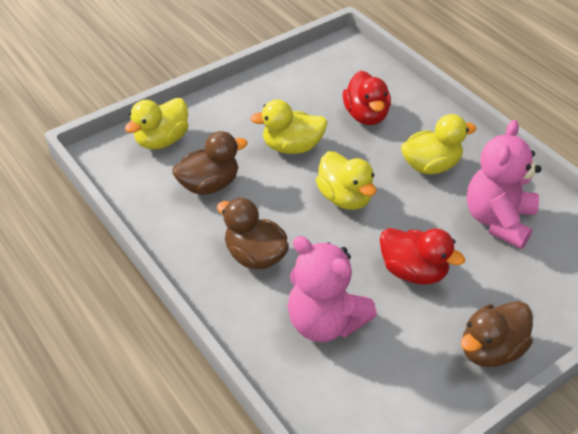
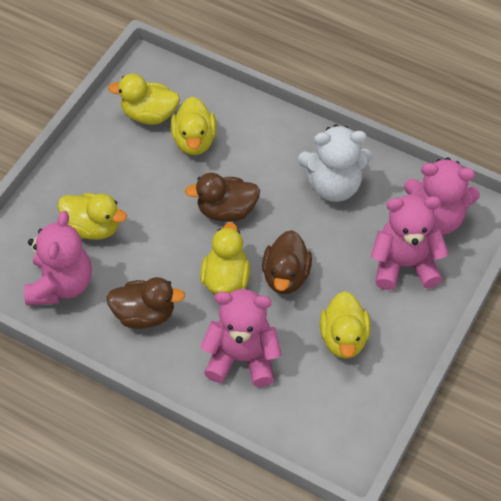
pink teddy bear: 2 -> 4
red duck: 2 -> 0
white teddy bear: 0 -> 1
yellow duck: 4 -> 5

